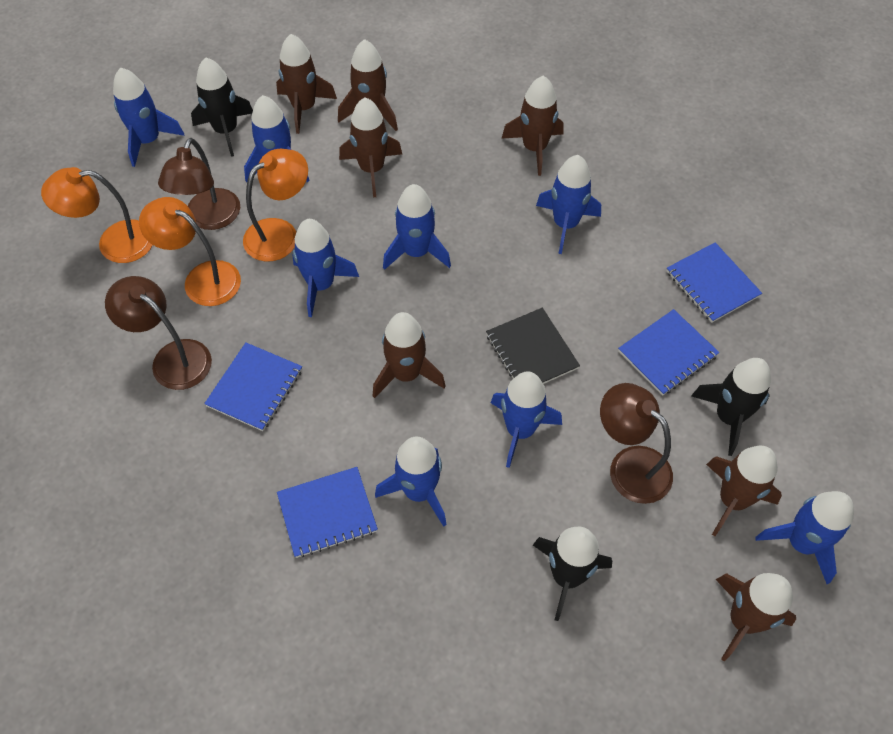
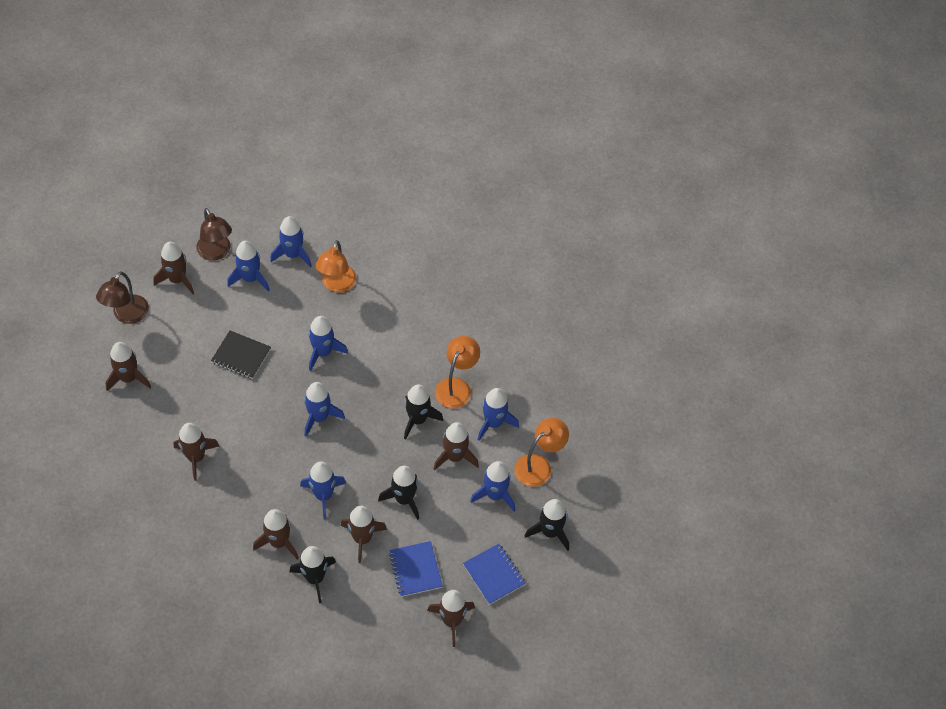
black rocket: 3 -> 4
blue notebook: 4 -> 2
blue rocket: 8 -> 7
brown lamp: 3 -> 2

